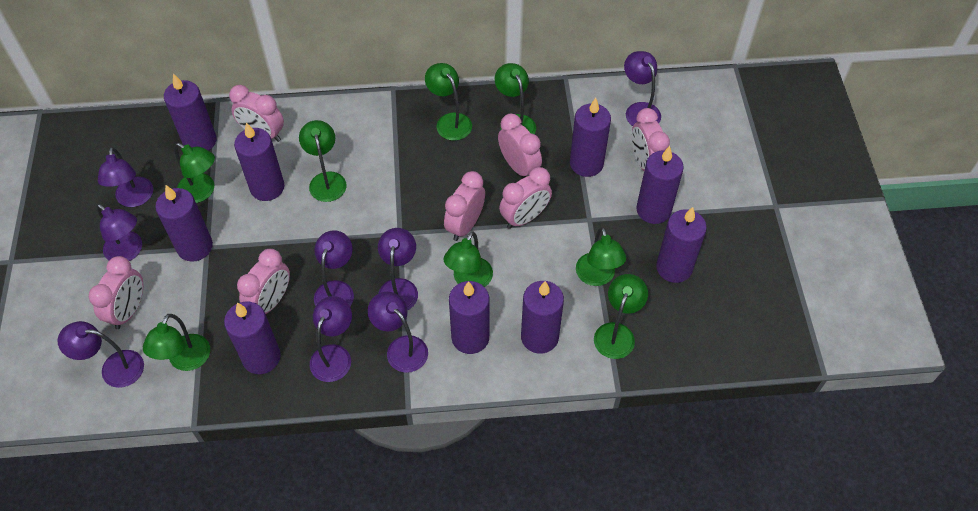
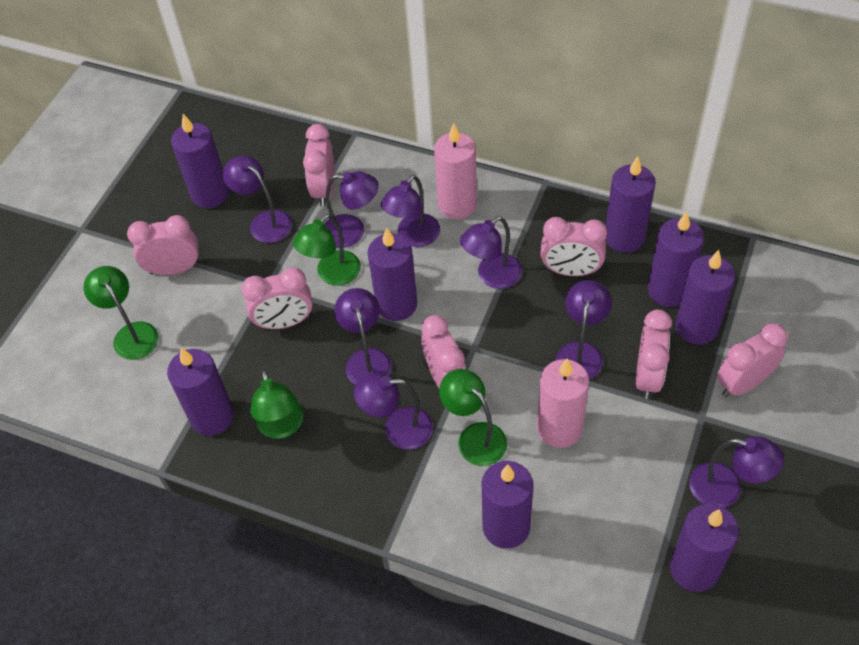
green lamp: 8 -> 4
pink candle: 0 -> 2
purple candle: 9 -> 8

